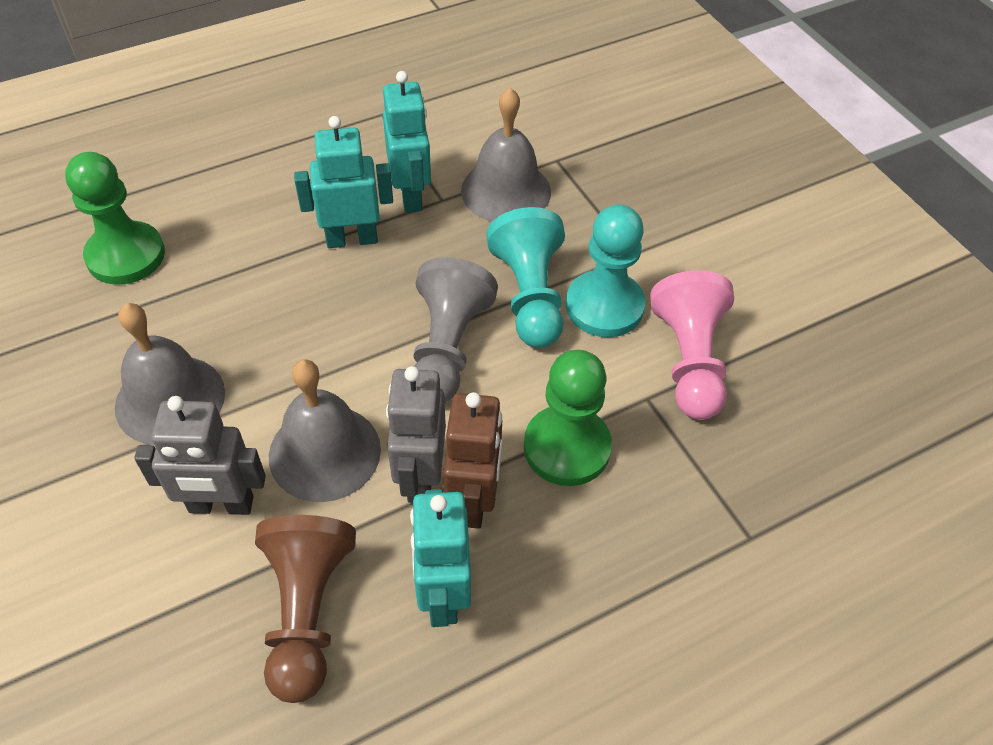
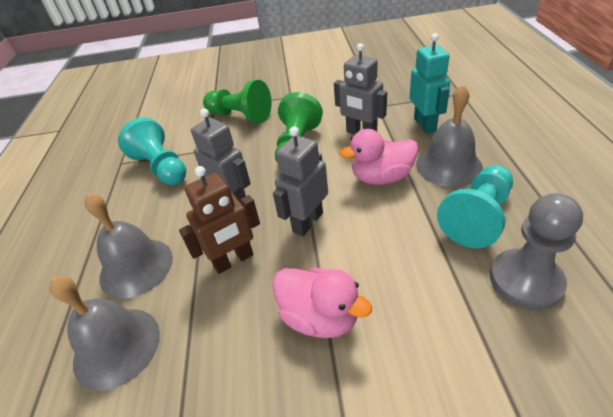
brown pawn: 1 -> 0
grey robot: 2 -> 3
pink duck: 0 -> 2
pink pawn: 1 -> 0
turquoise robot: 3 -> 1

